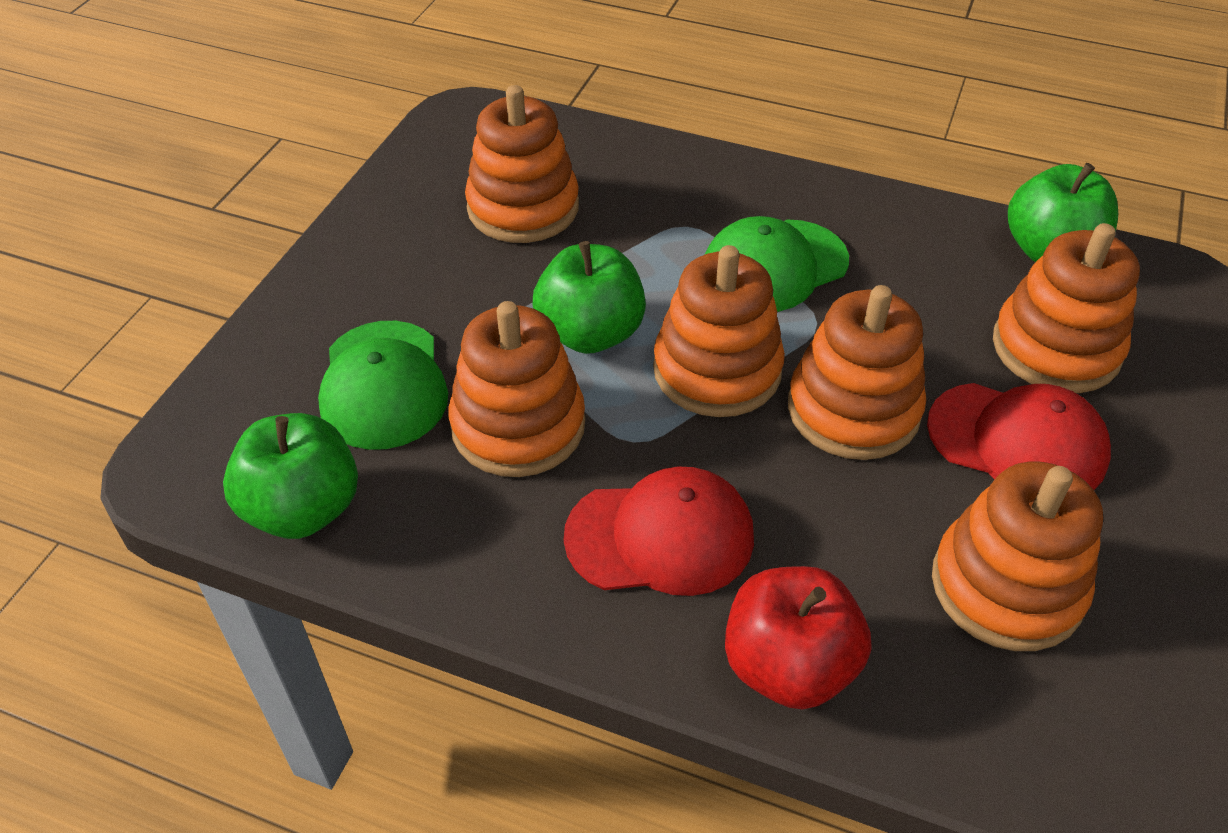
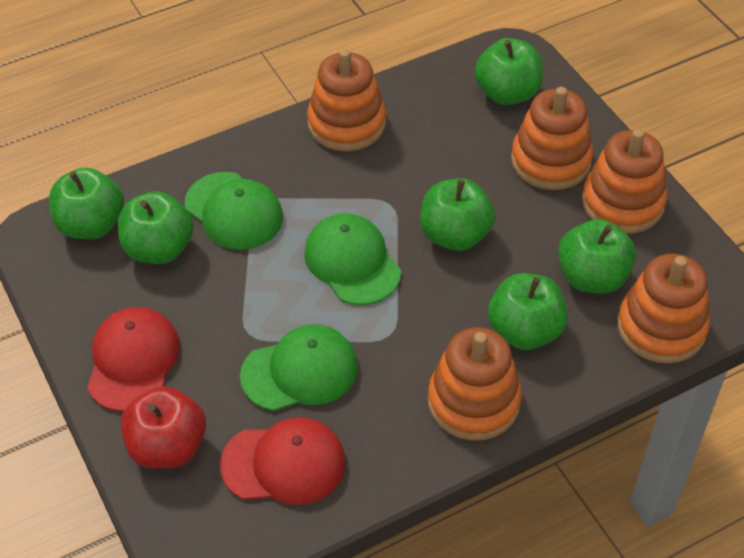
green apple: 3 -> 6
green cap: 2 -> 3
orange stacking toy: 6 -> 5

